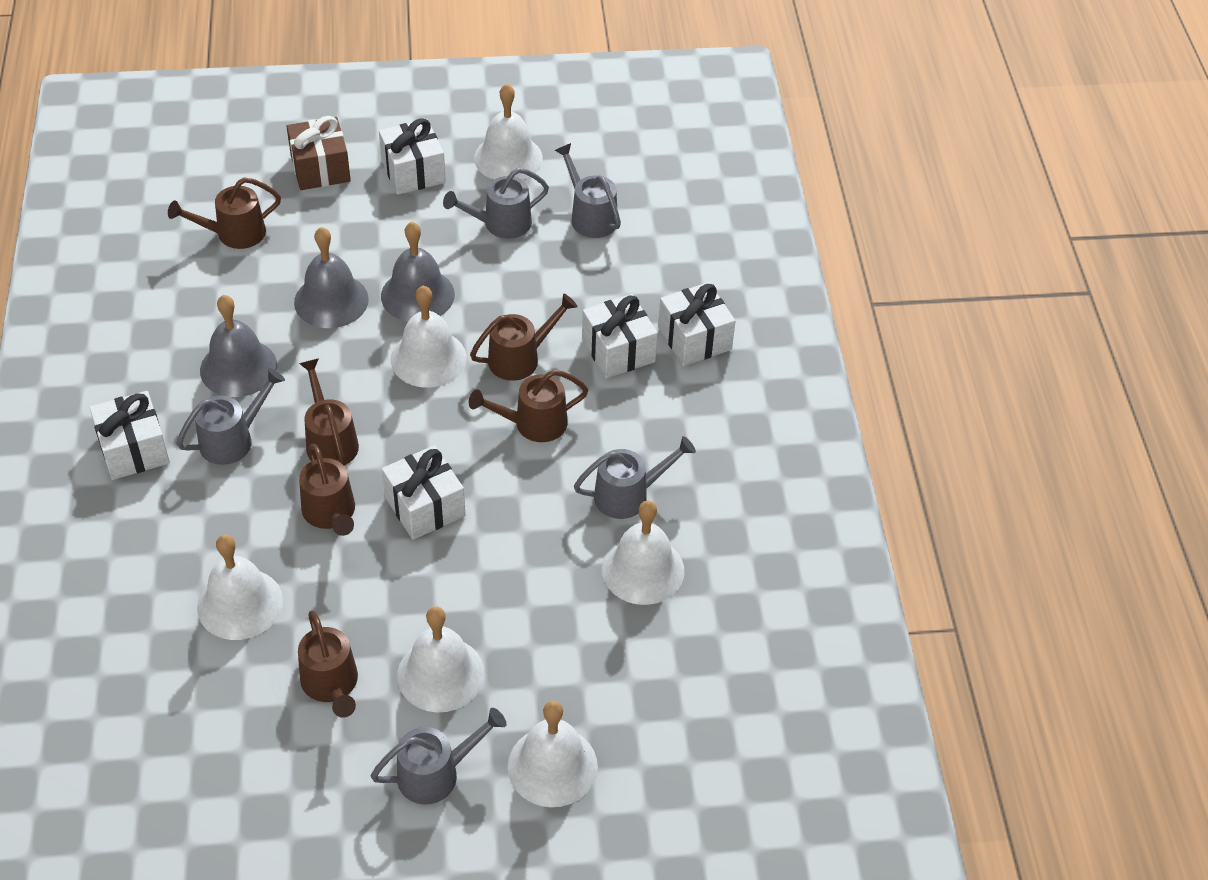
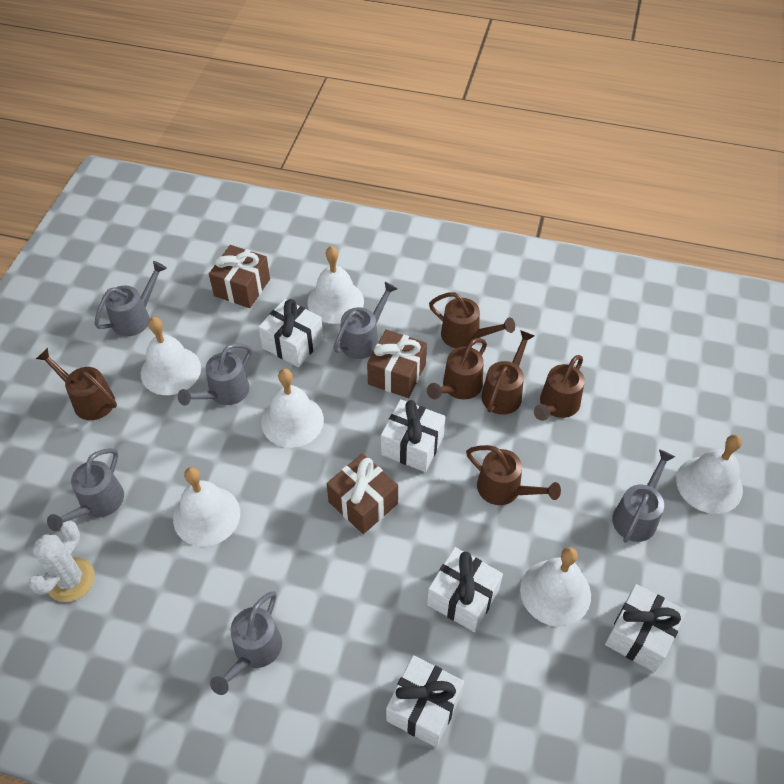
brown gift: 1 -> 3
grey bell: 3 -> 0
grey watering can: 5 -> 6
white cactus: 0 -> 1

